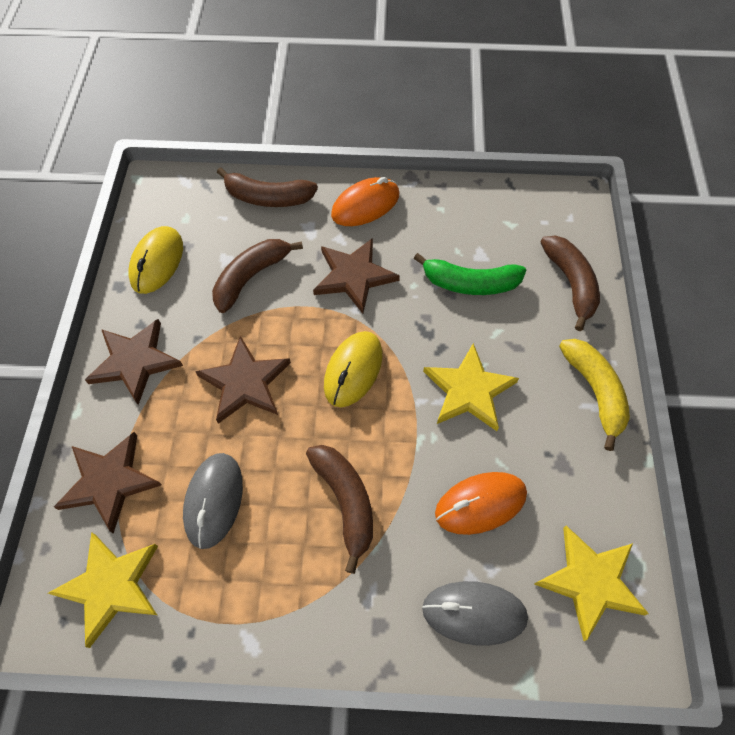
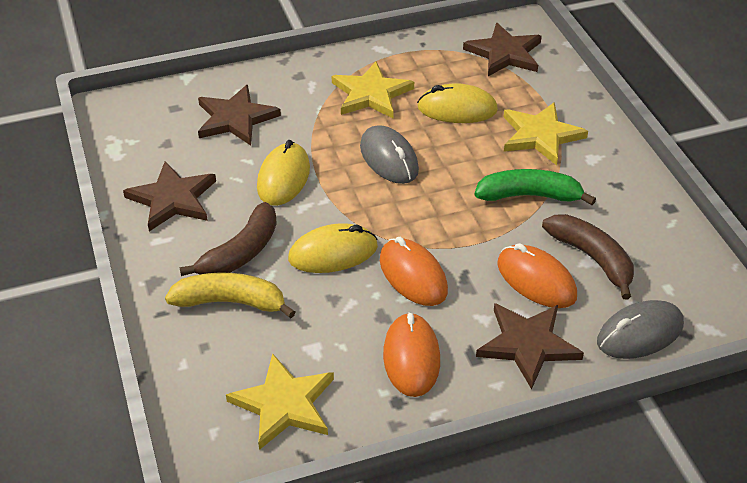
brown banana: 4 -> 2
orange mouse: 2 -> 3
yellow mouse: 2 -> 3

